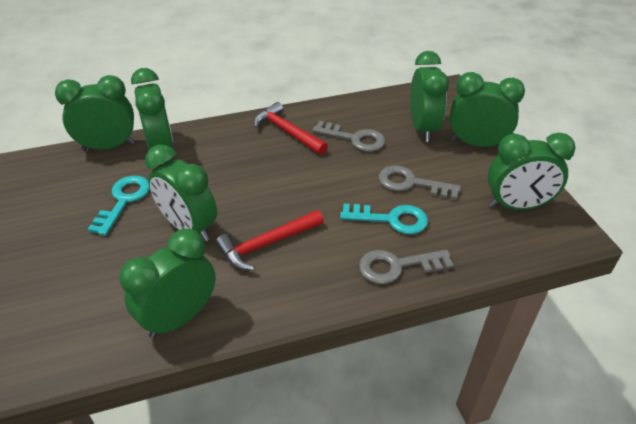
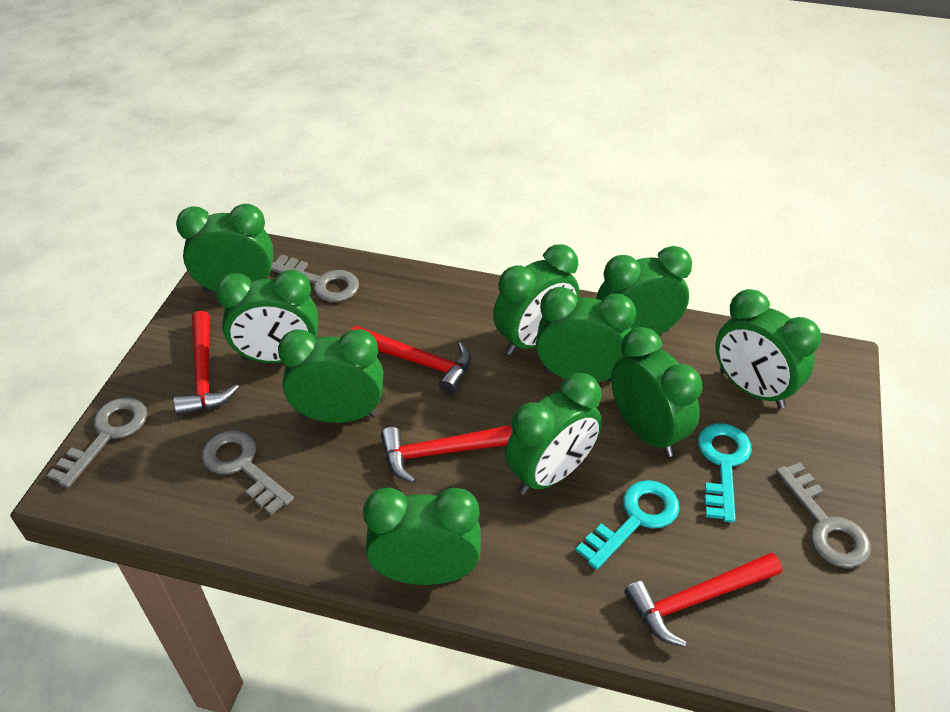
green clock: 7 -> 10
grey key: 3 -> 4
red hammer: 2 -> 4

